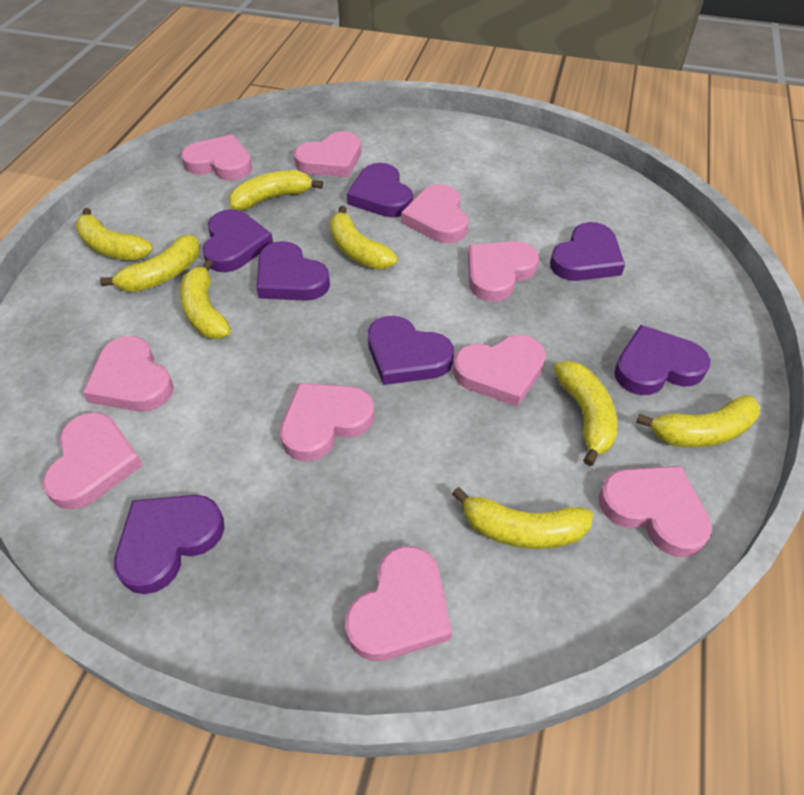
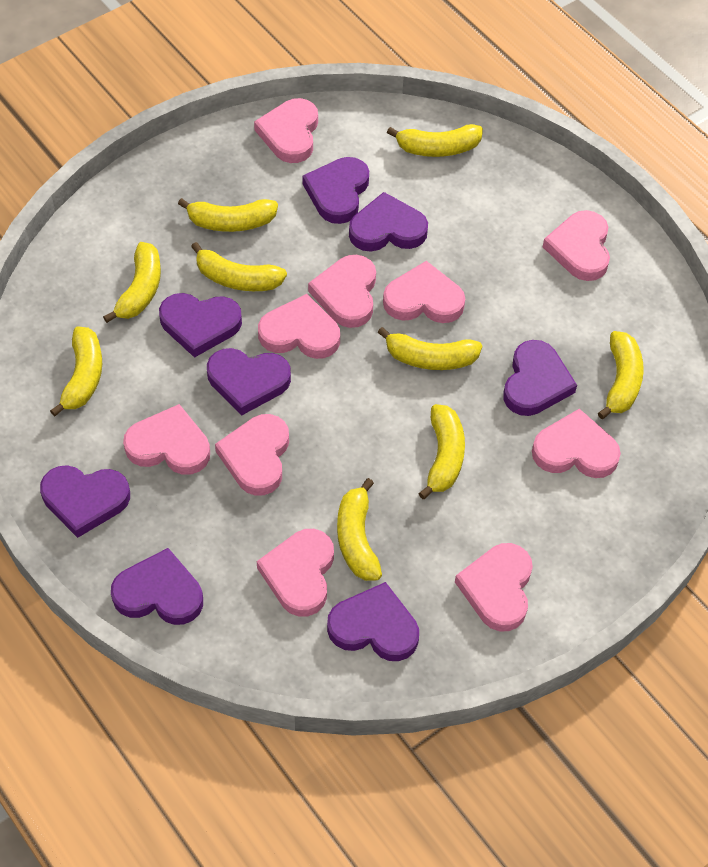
purple heart: 7 -> 8
yellow banana: 8 -> 9

